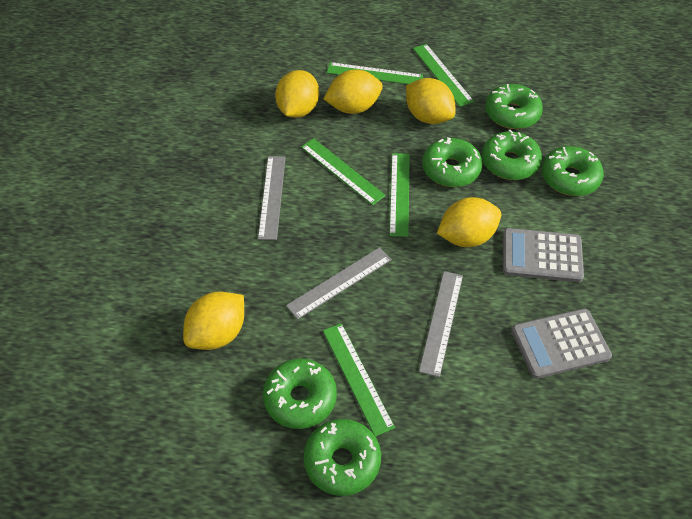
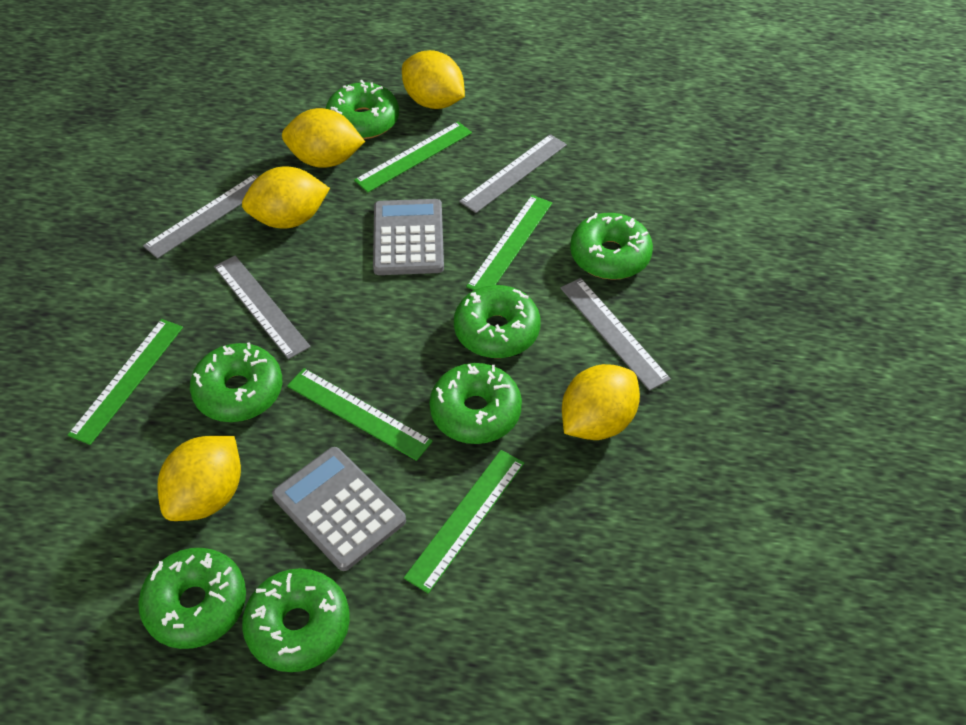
green donut: 6 -> 7
grey ruler: 3 -> 4

